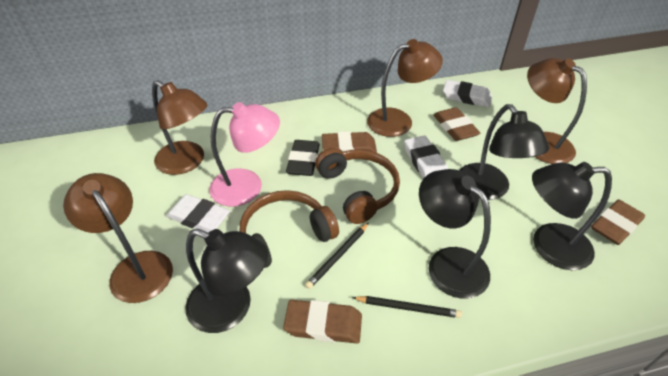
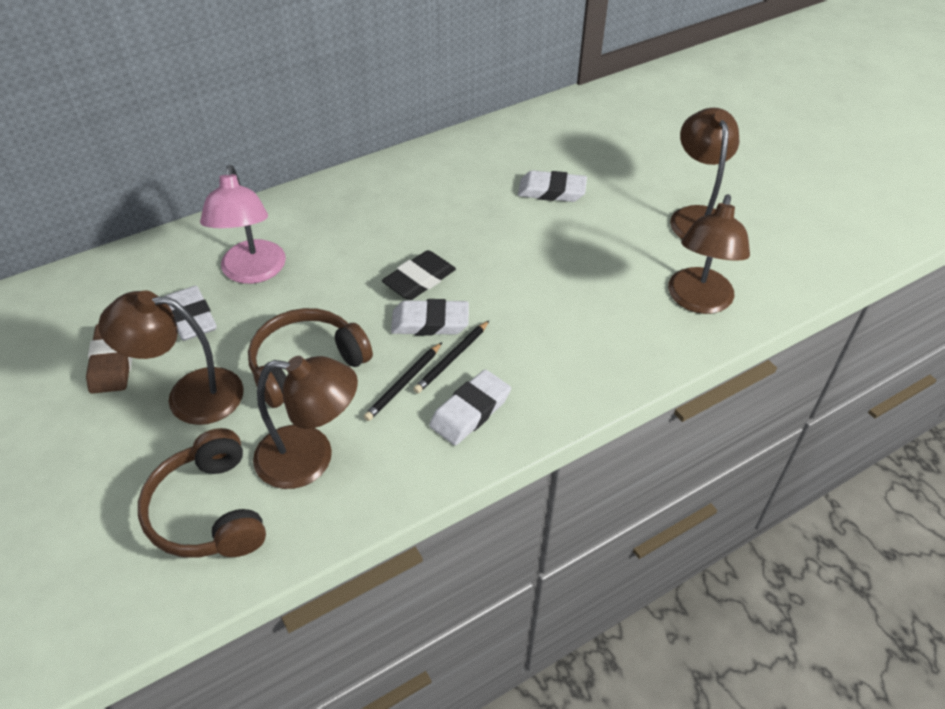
black lamp: 4 -> 0
brown eraser: 4 -> 1
white eraser: 3 -> 4

